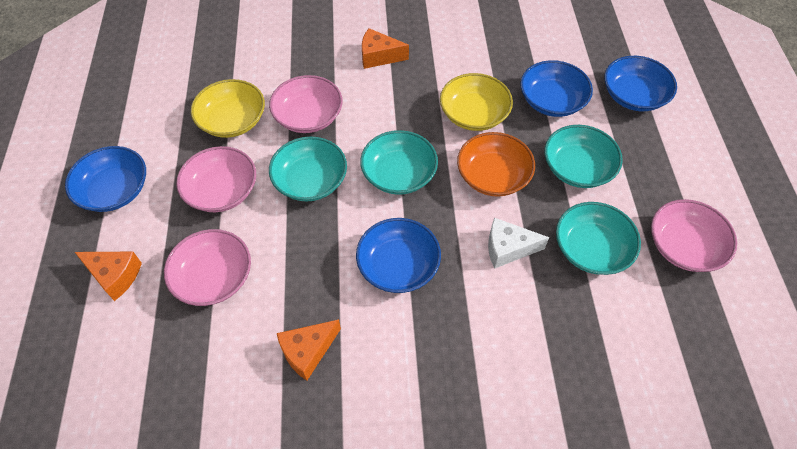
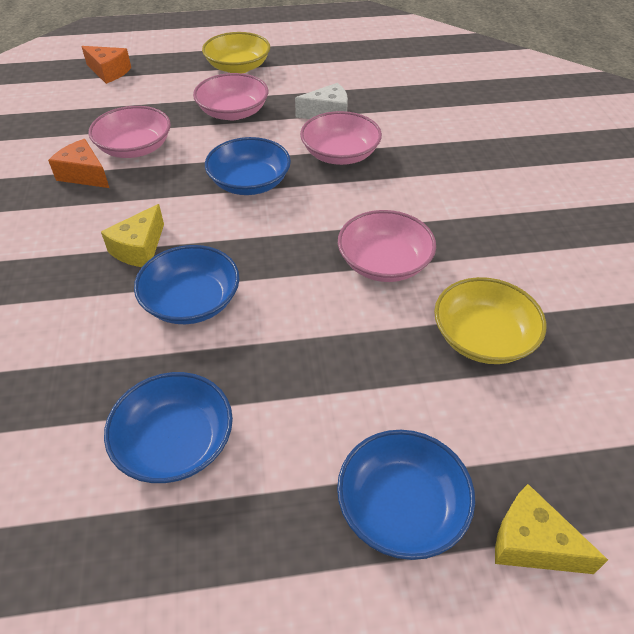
orange bowl: 1 -> 0
orange cheese: 3 -> 2
turquoise bowl: 4 -> 0
yellow cheese: 0 -> 2

